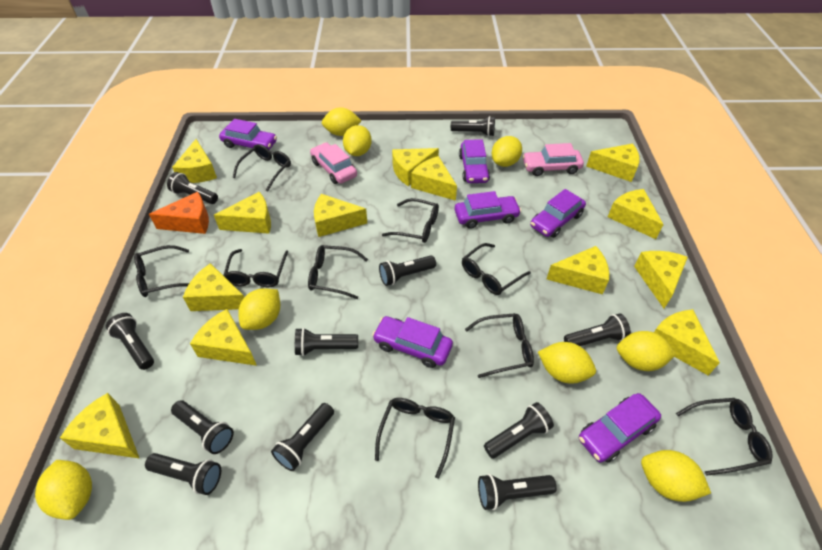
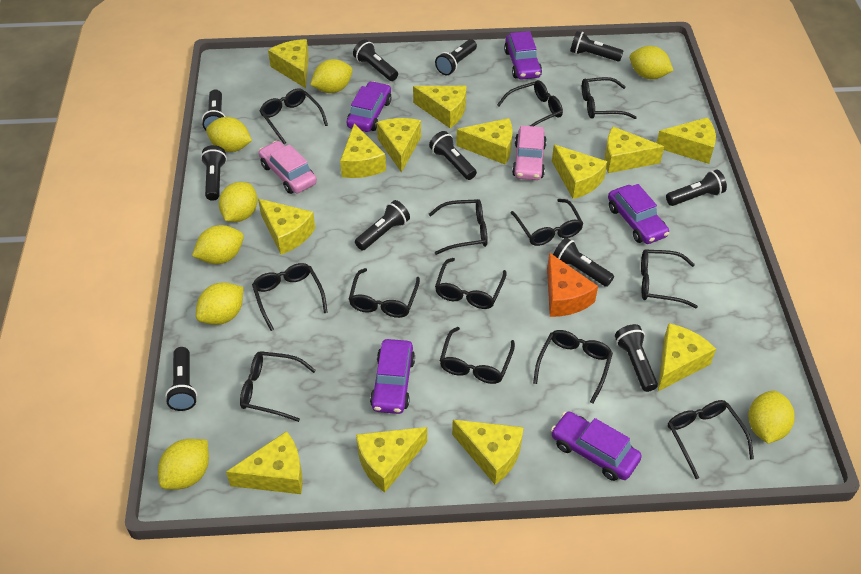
black glasses: 9 -> 13
purple car: 6 -> 5

